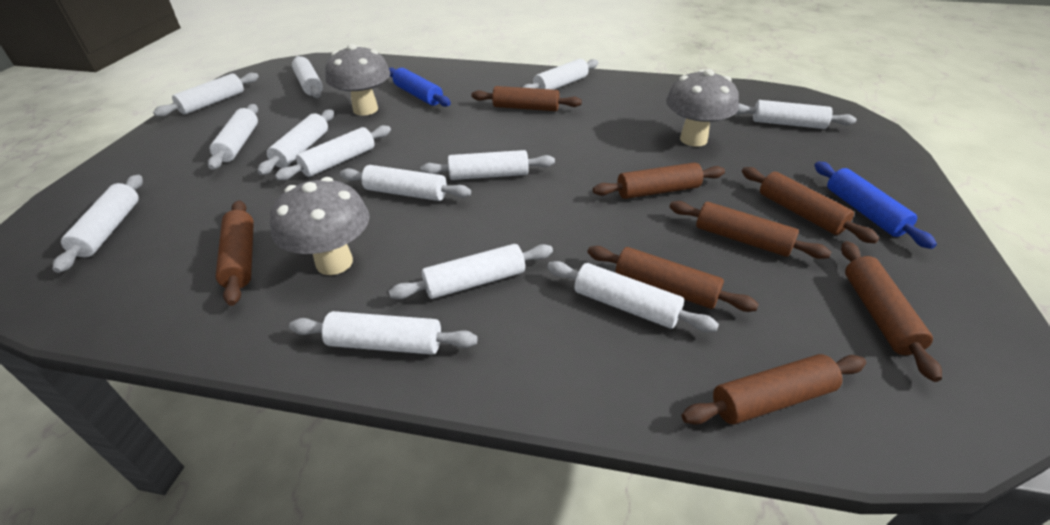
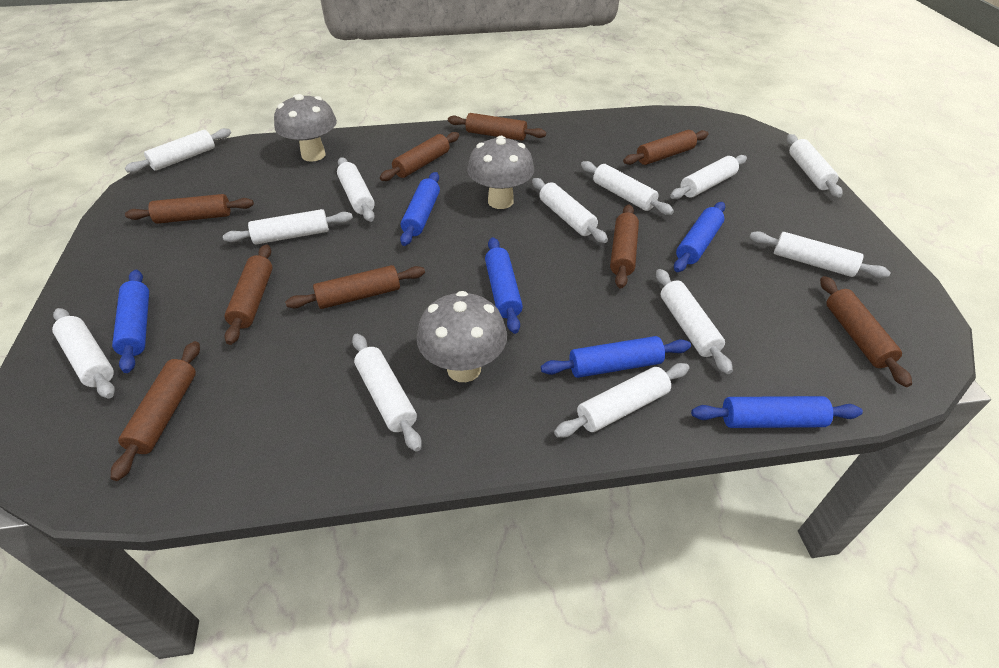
blue rolling pin: 2 -> 6
brown rolling pin: 8 -> 9
white rolling pin: 13 -> 12

